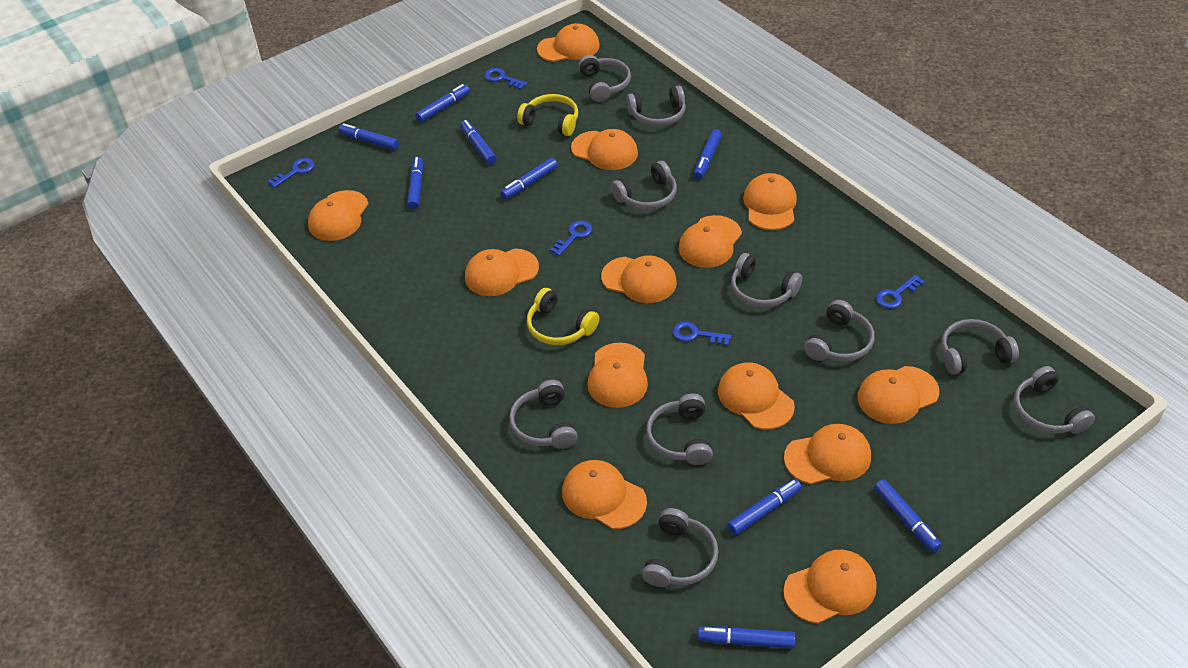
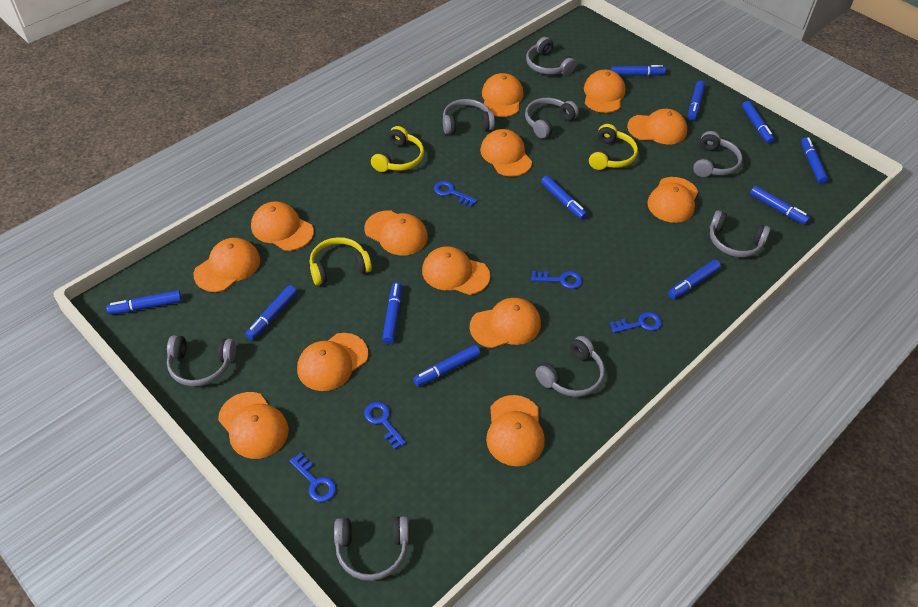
blue marker: 9 -> 11
grey headphones: 10 -> 8
yellow headphones: 2 -> 3

